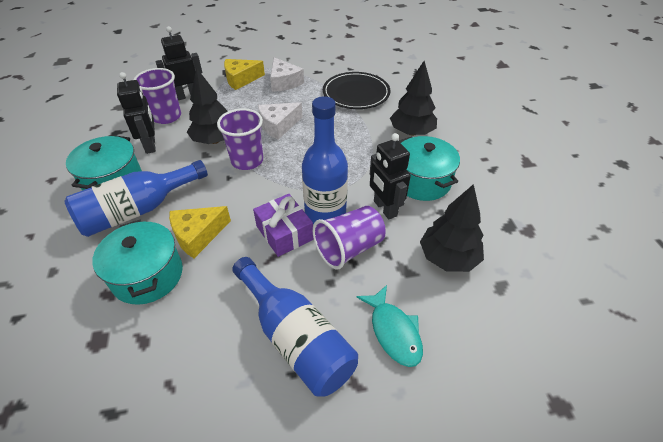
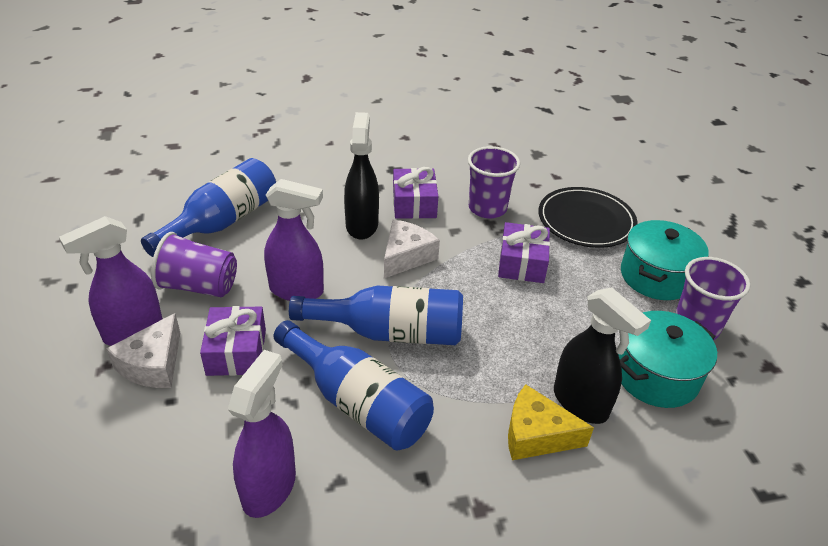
black robot: 3 -> 0
black spray bottle: 0 -> 2
black tree: 3 -> 0
purple gift: 1 -> 3
purple spray bottle: 0 -> 3
turquoise fish: 1 -> 0
turquoise pot: 3 -> 2
yellow cheese: 2 -> 1

